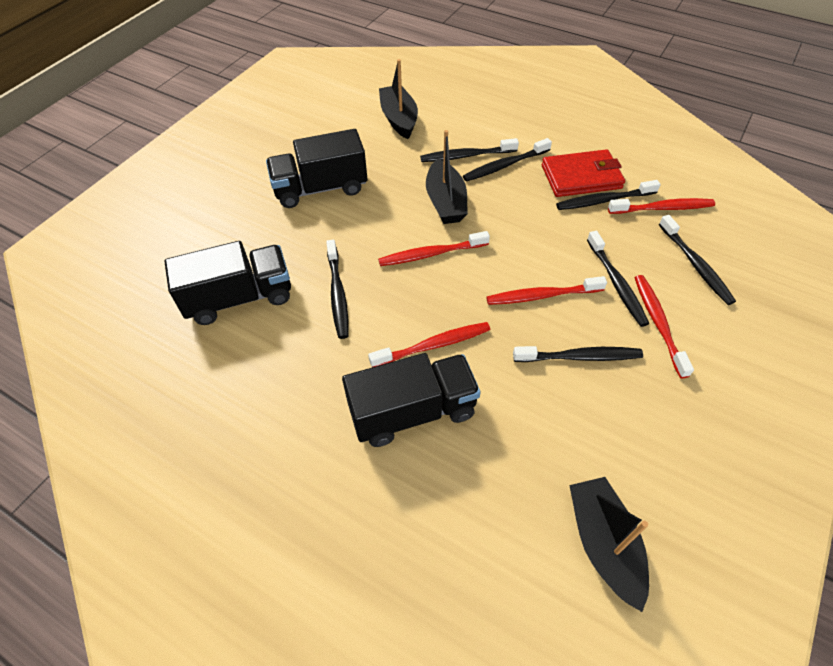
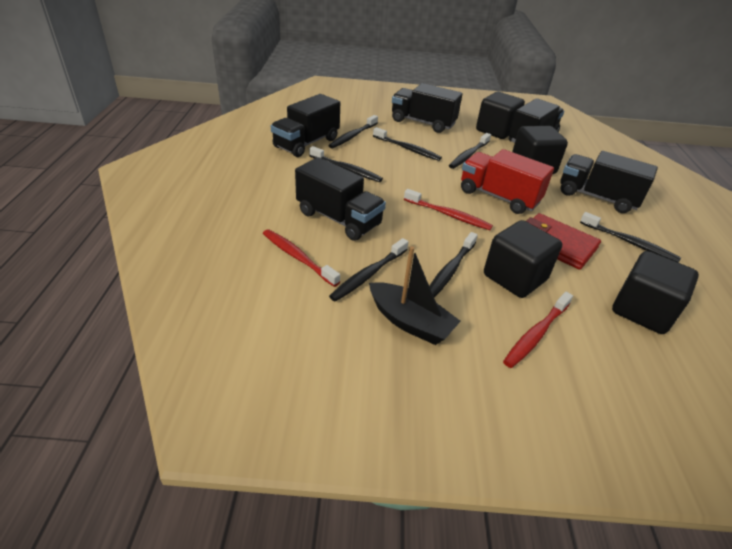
black boat: 3 -> 1
black cube: 0 -> 4
black truck: 3 -> 5
red toothbrush: 5 -> 3
red truck: 0 -> 1

